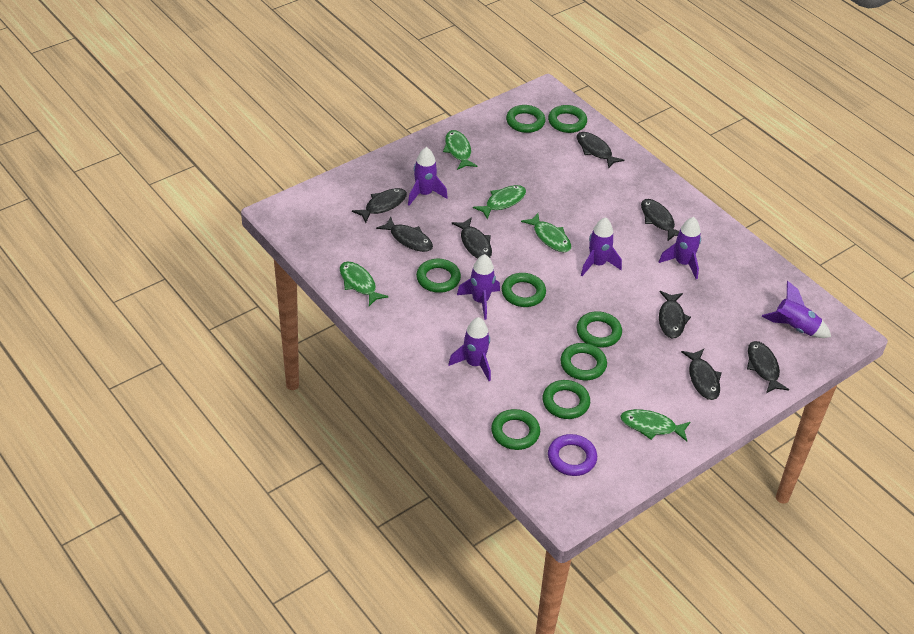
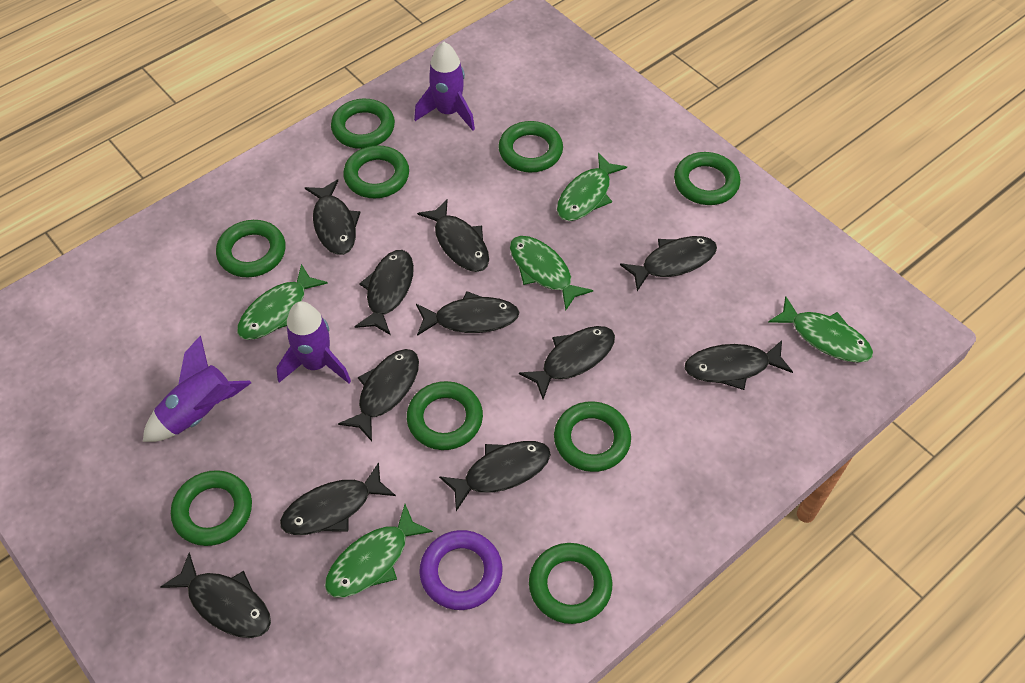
black fish: 8 -> 11
green ring: 8 -> 9
purple rocket: 6 -> 3

